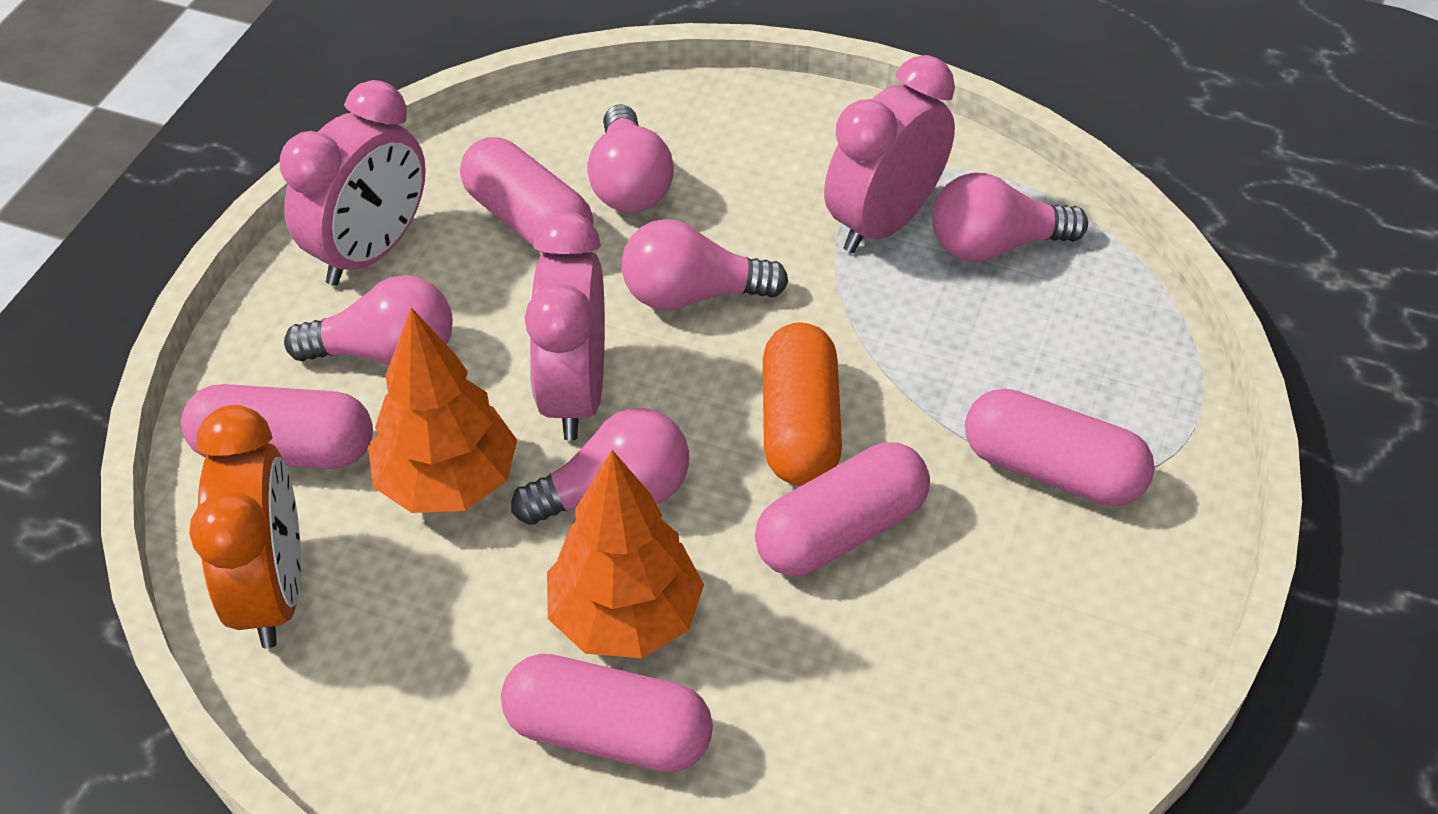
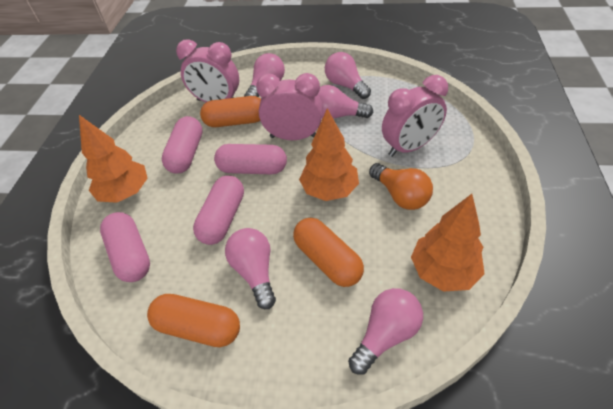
orange capsule: 1 -> 3
orange clock: 1 -> 0
orange light bulb: 0 -> 1
orange tree: 2 -> 3
pink capsule: 5 -> 4

